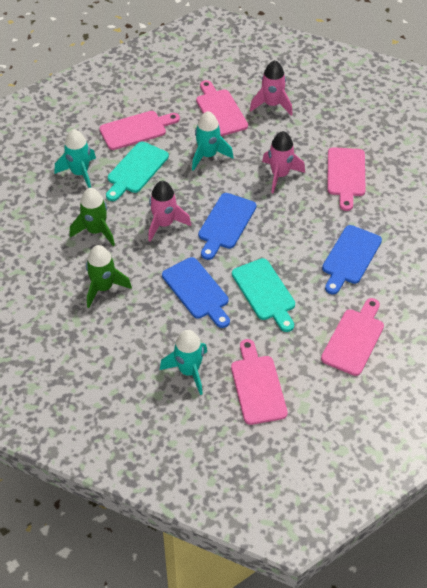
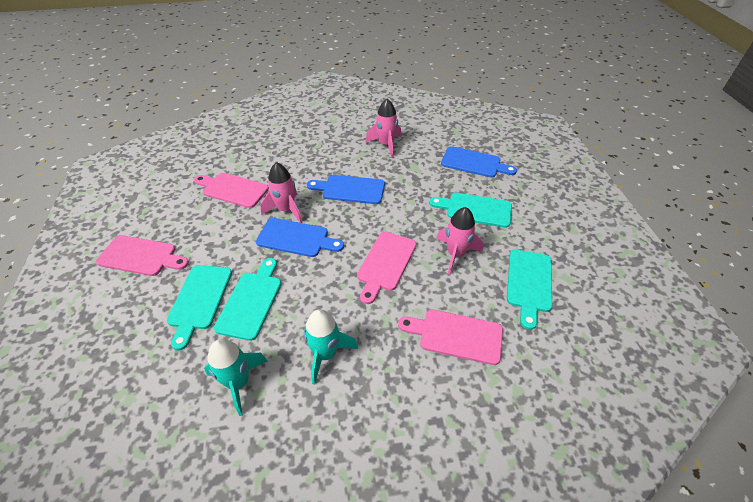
green rocket: 2 -> 0
pink cutting board: 5 -> 4
turquoise cutting board: 2 -> 4
turquoise rocket: 3 -> 2

